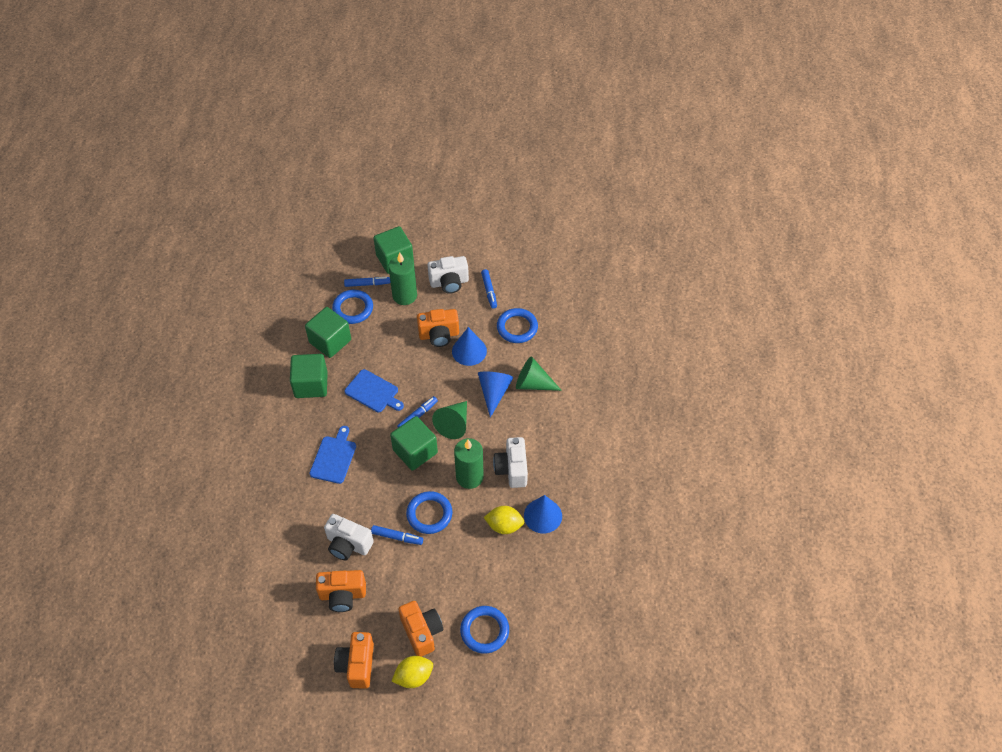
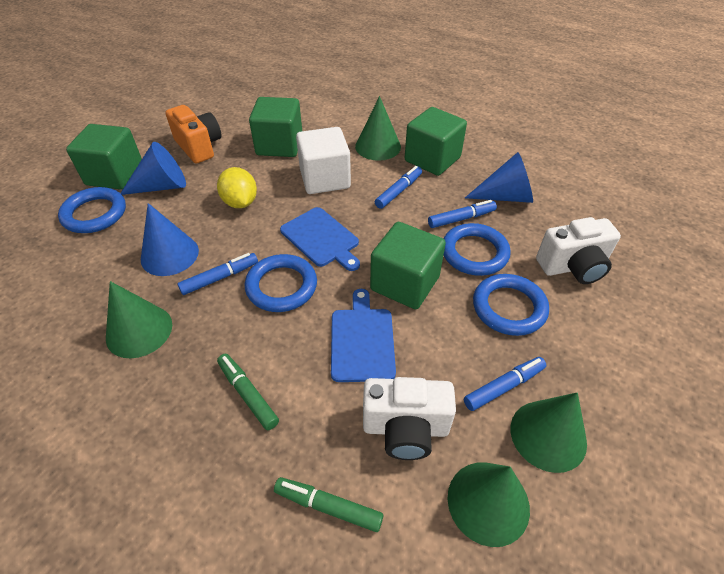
green candle: 2 -> 0
green cone: 2 -> 4
green marker: 0 -> 2
orange camera: 4 -> 1
white camera: 3 -> 2
white cube: 0 -> 1
yellow lemon: 2 -> 1

